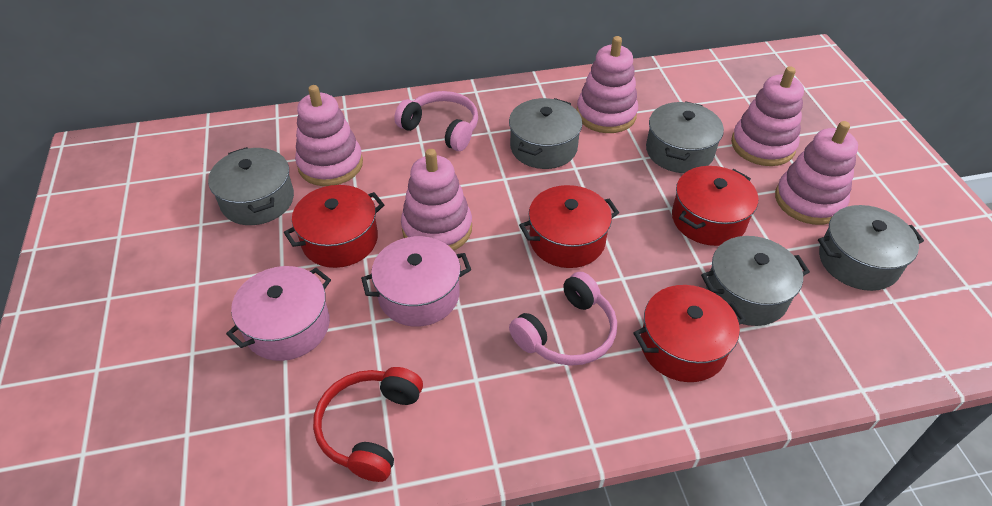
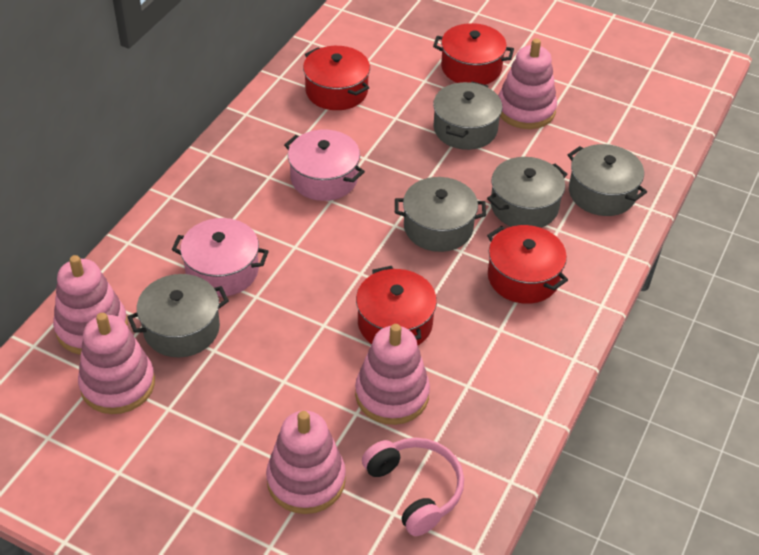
pink headphones: 2 -> 1
red headphones: 1 -> 0

